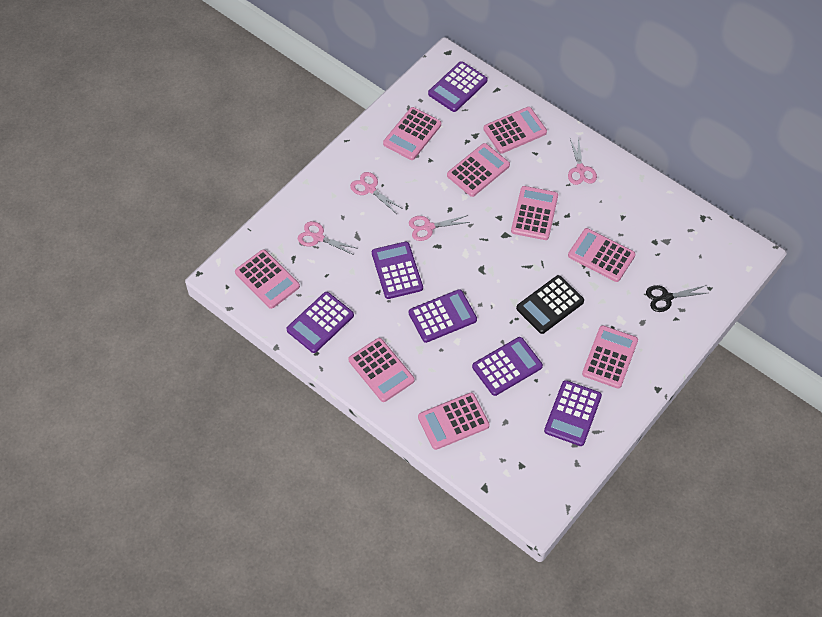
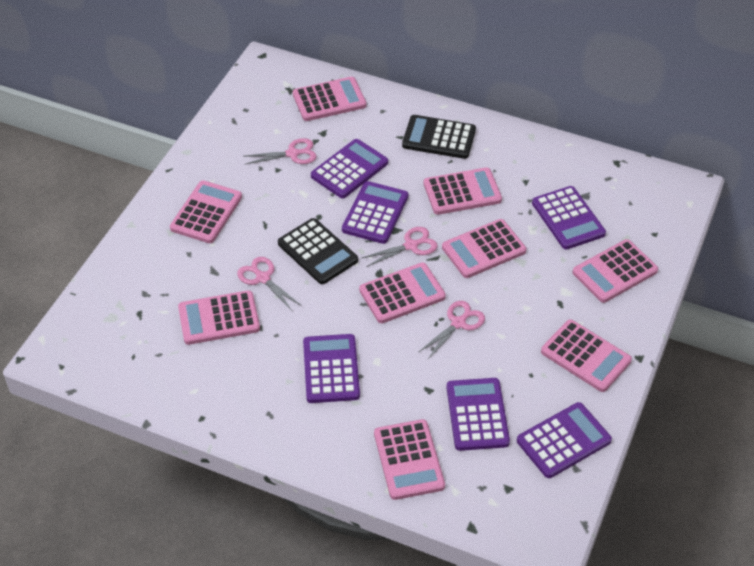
black calculator: 1 -> 2
black scissors: 1 -> 0

